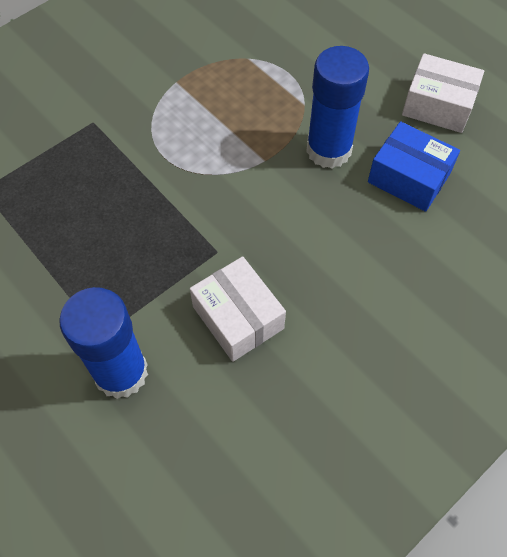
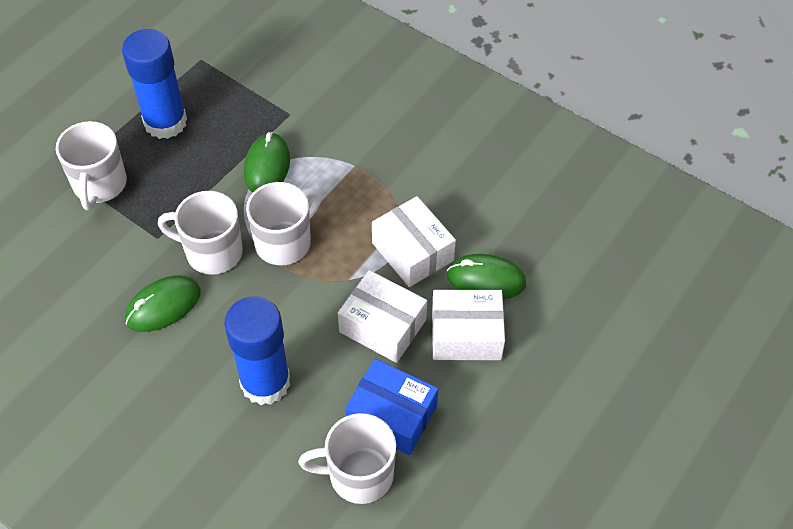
green mouse: 0 -> 3
white box: 2 -> 3
white mug: 0 -> 4

